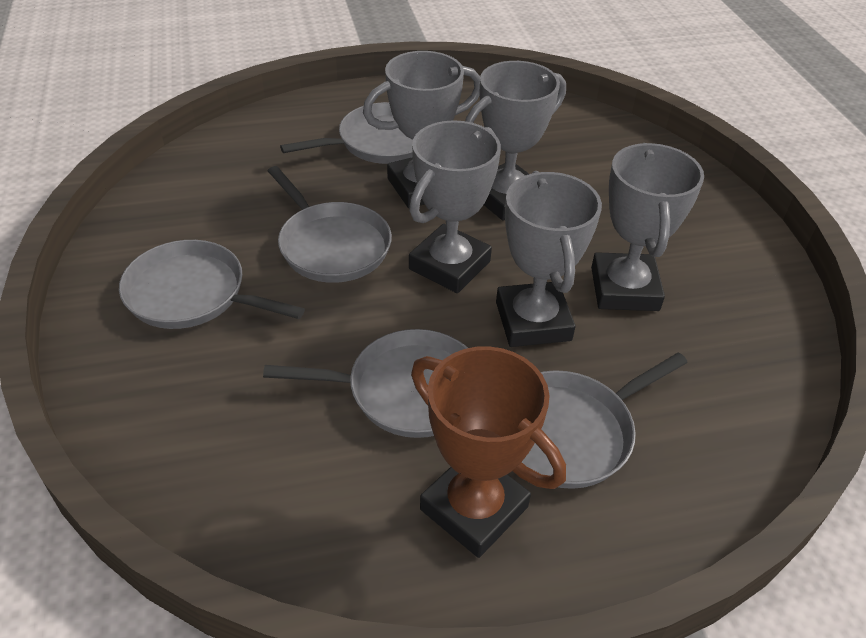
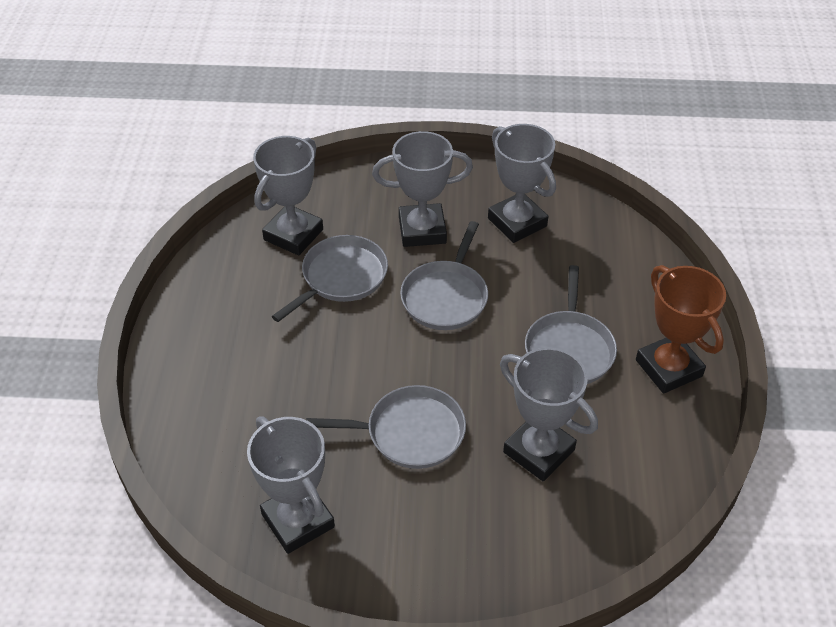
grey pan: 5 -> 4

